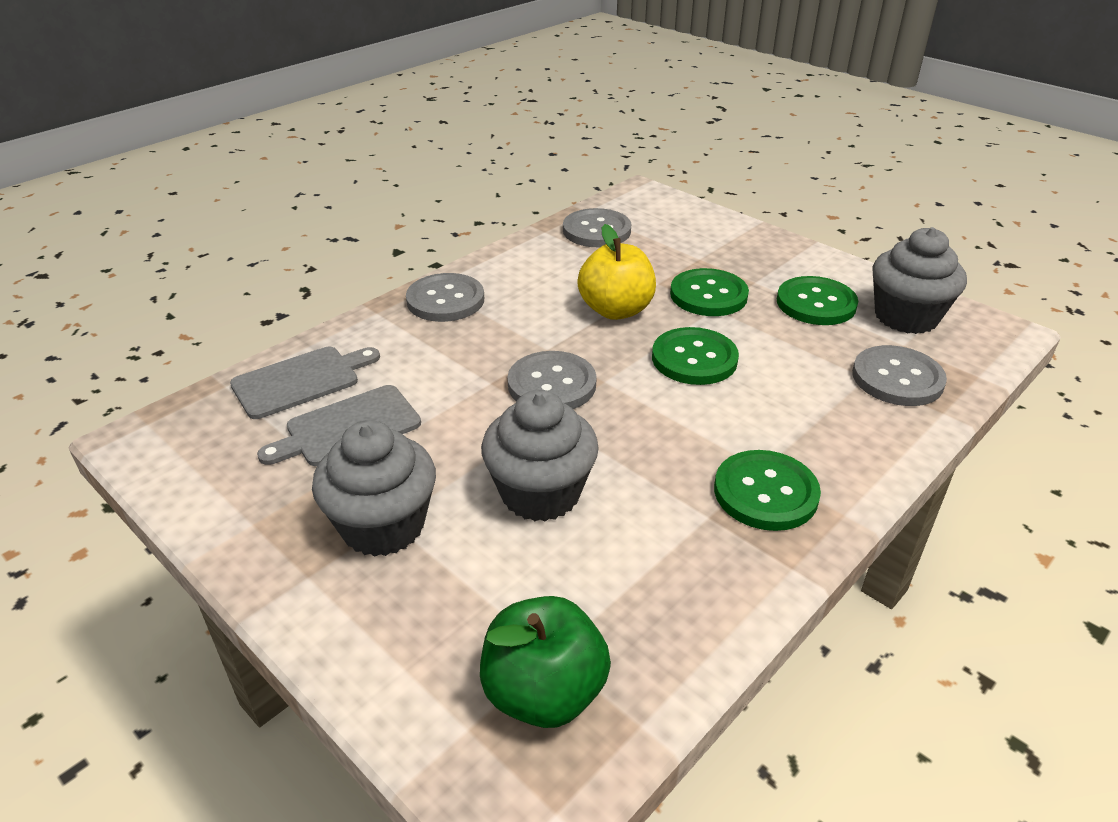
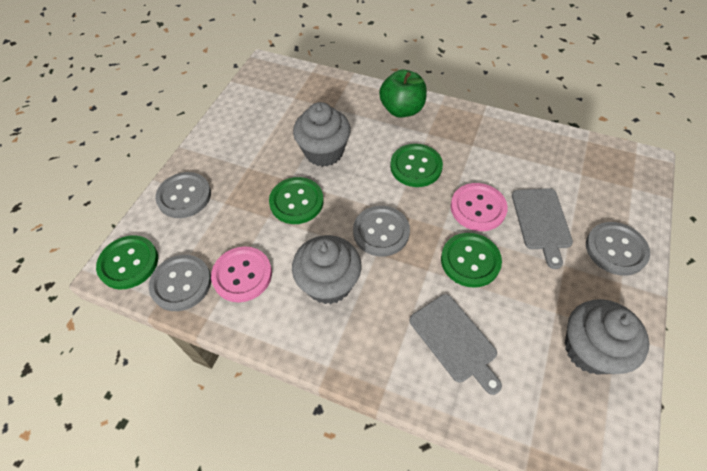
pink button: 0 -> 2
yellow apple: 1 -> 0

